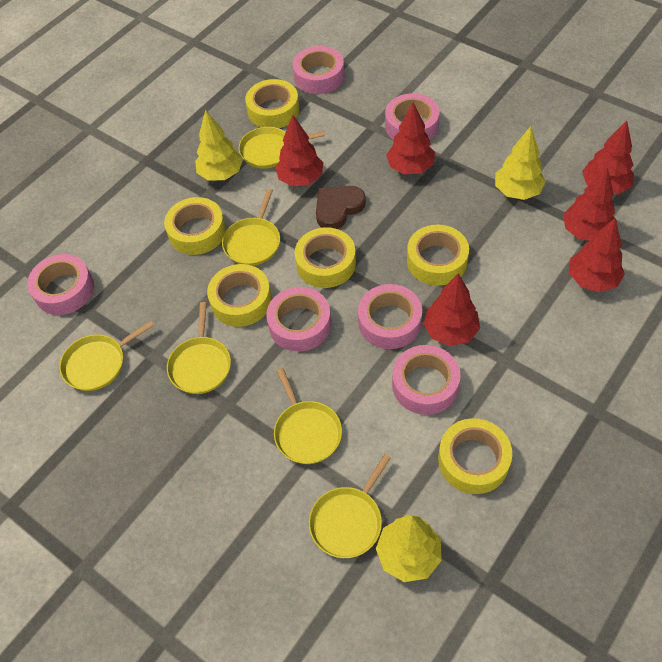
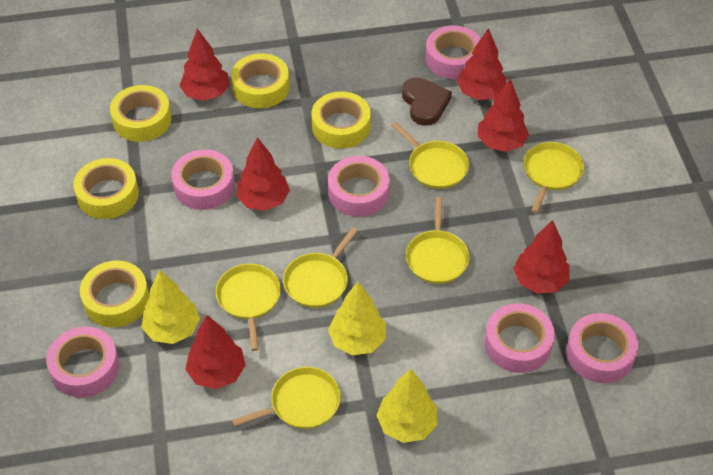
yellow tape: 6 -> 5

